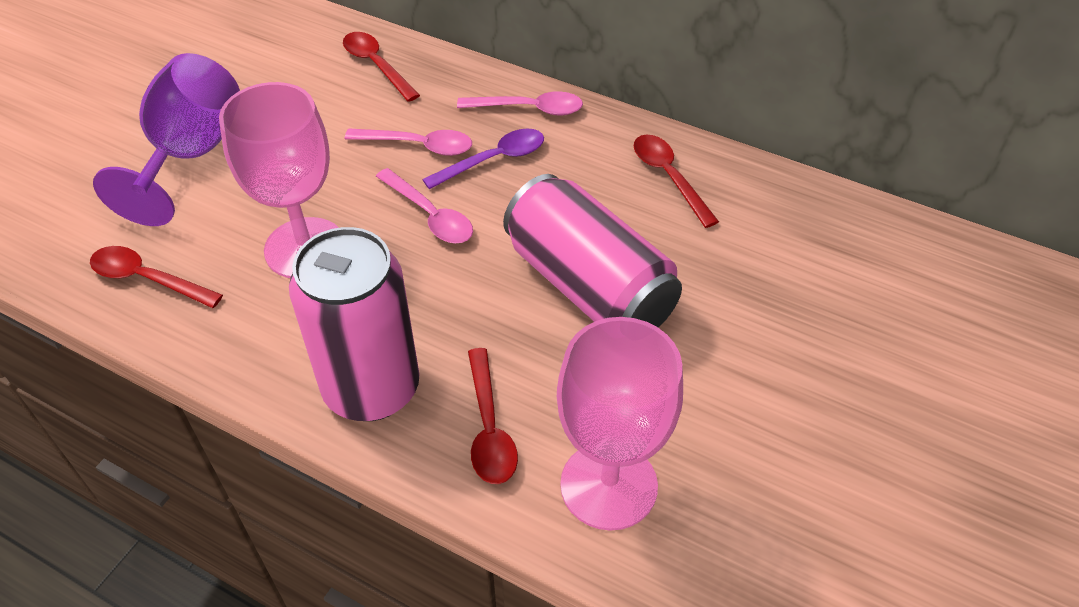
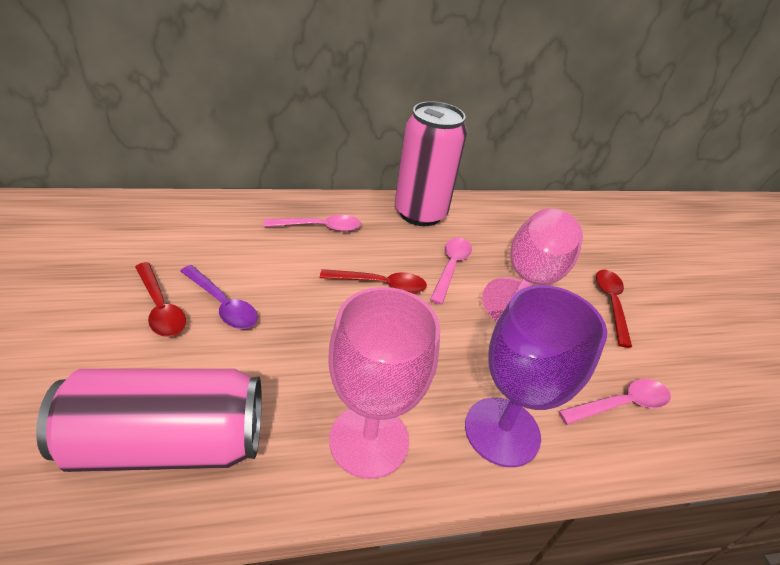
red spoon: 4 -> 3

